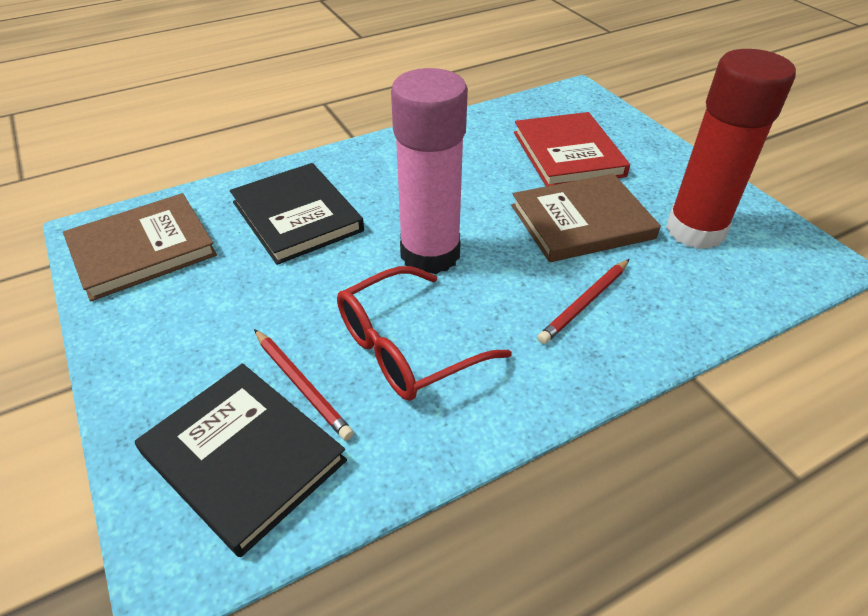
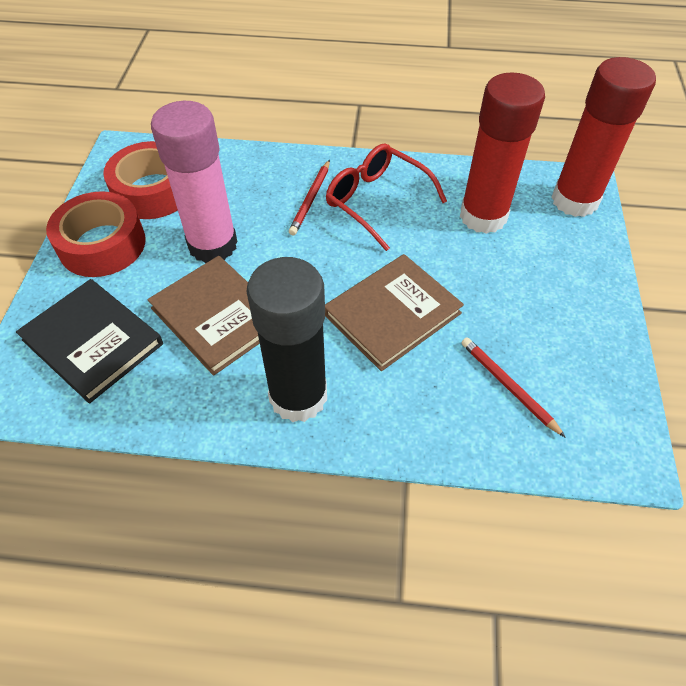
black book: 2 -> 1
black glue stick: 0 -> 1
red book: 1 -> 0
red glue stick: 1 -> 2
red tape: 0 -> 2

